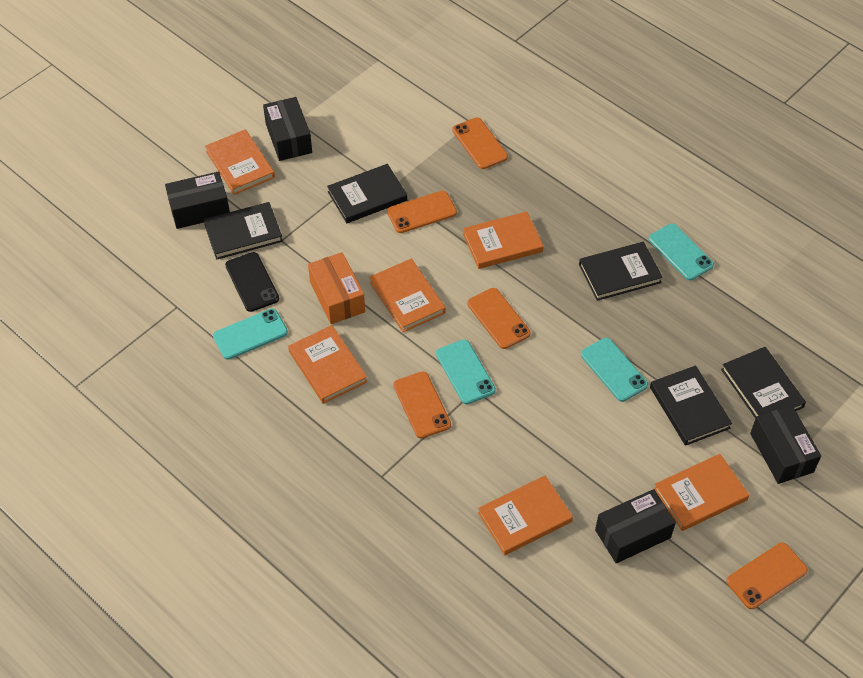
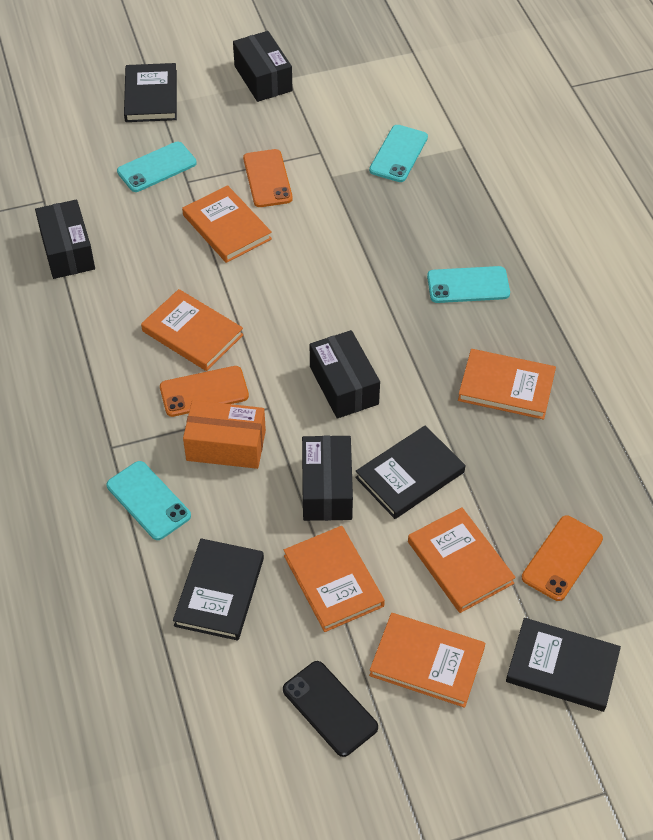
black book: 5 -> 4
orange phone: 5 -> 3

